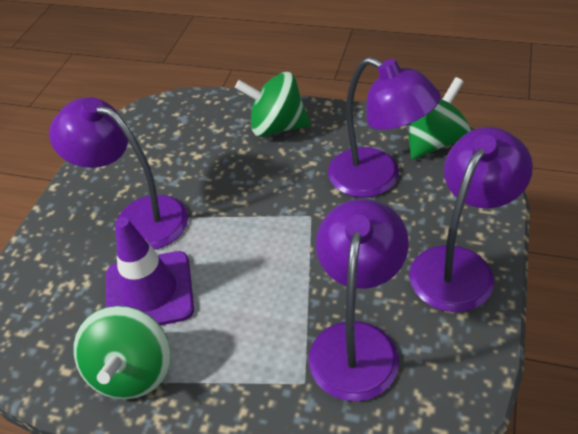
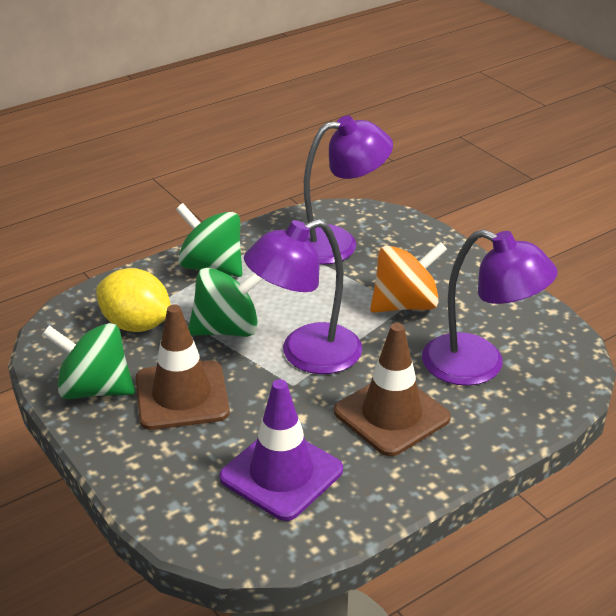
brown traffic cone: 0 -> 2
orange spinning top: 0 -> 1
purple lamp: 4 -> 3
yellow lemon: 0 -> 1

